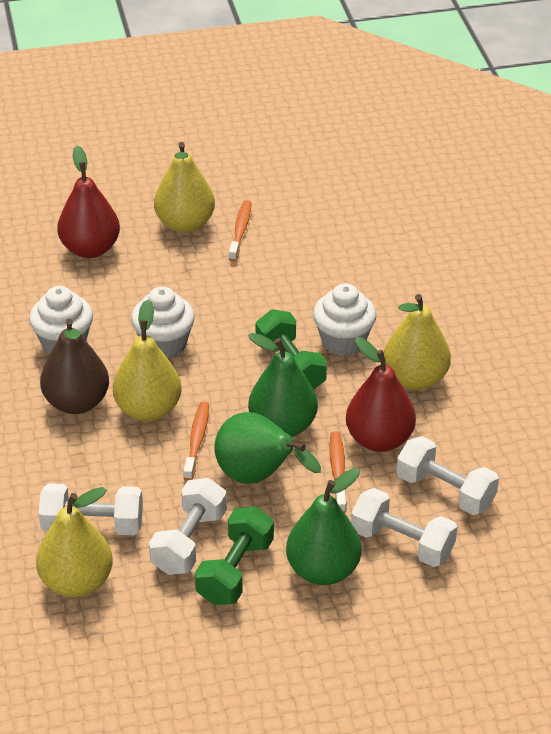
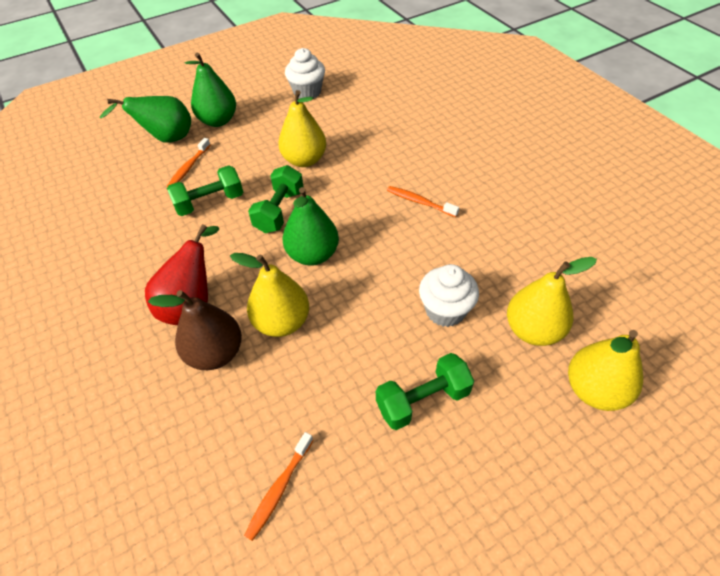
green dumbbell: 2 -> 3
red pear: 2 -> 1
white cupcake: 3 -> 2
white dumbbell: 4 -> 0

